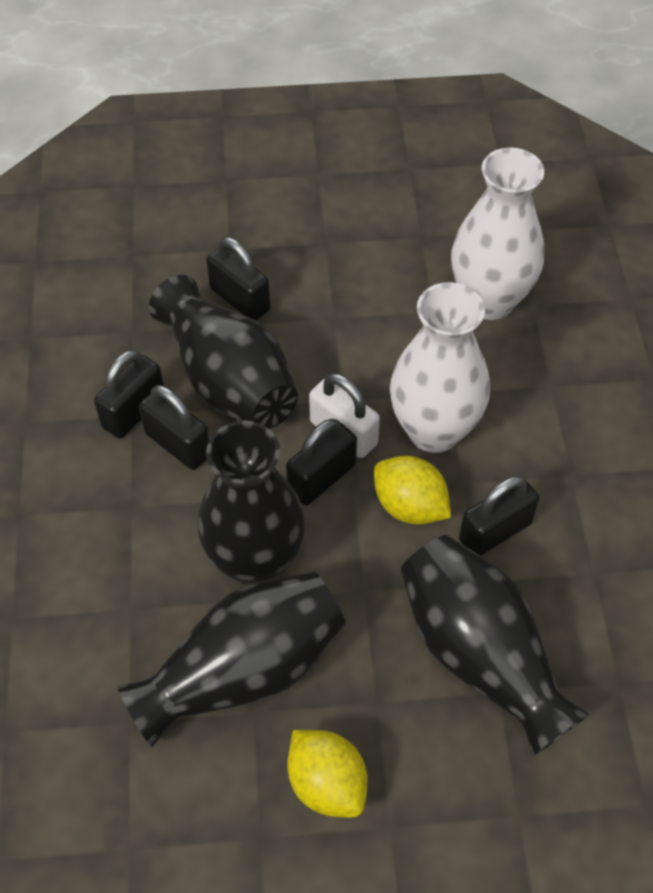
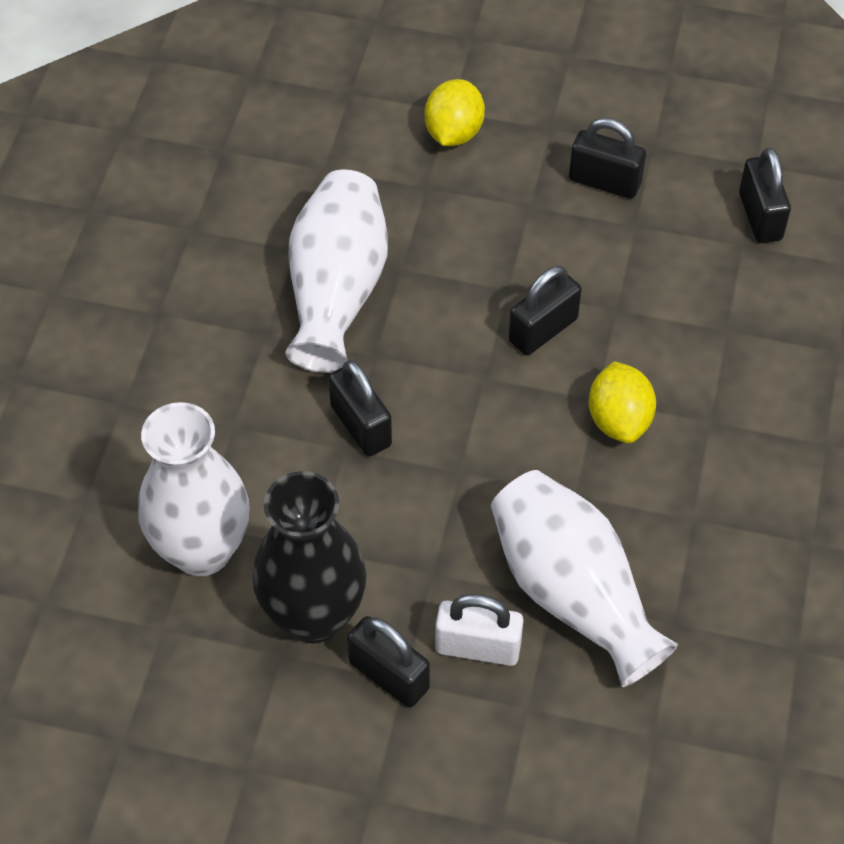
black vase: 4 -> 1
white vase: 2 -> 3

